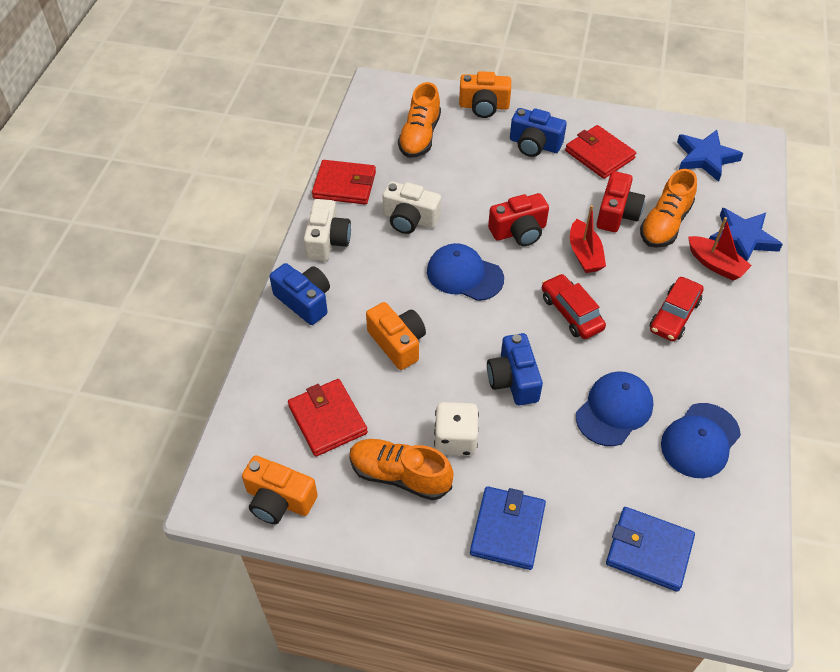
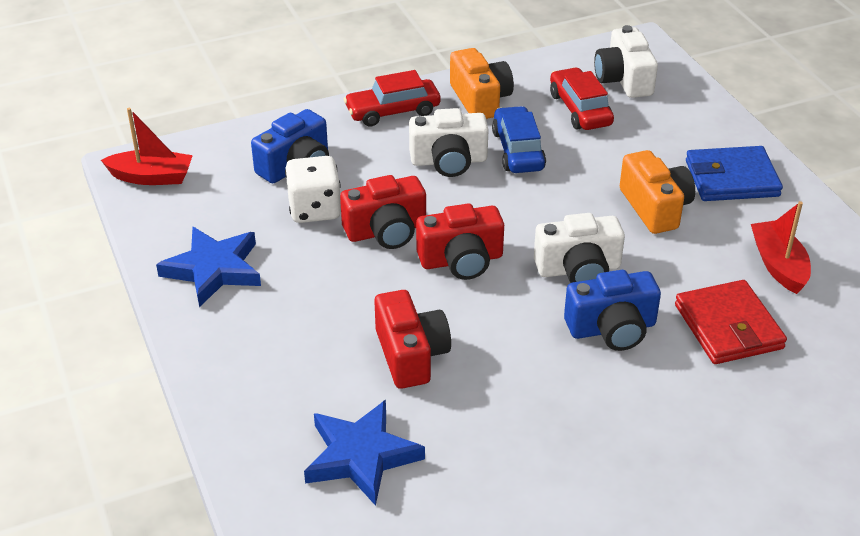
blue camera: 3 -> 2
blue cap: 3 -> 0
blue car: 0 -> 1
blue wallet: 2 -> 1
orange camera: 3 -> 2
orange shoe: 3 -> 0
red camera: 2 -> 3
red wallet: 3 -> 1
white camera: 2 -> 3

